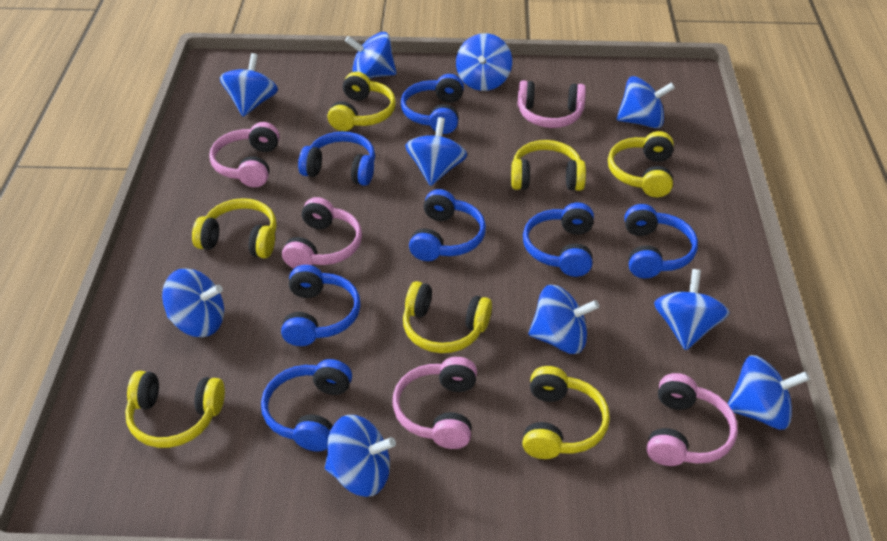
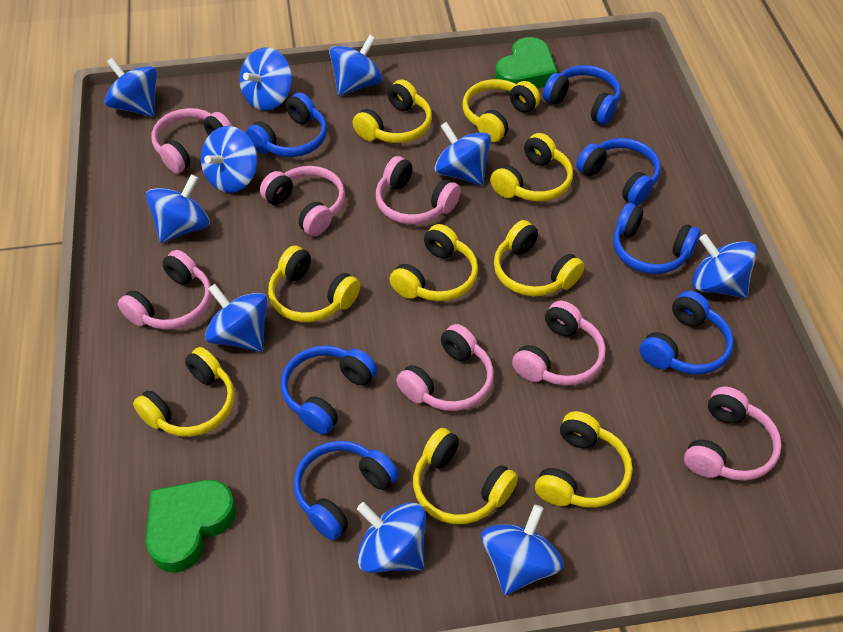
green heart: 0 -> 2
pink headphones: 5 -> 7
yellow headphones: 7 -> 9

